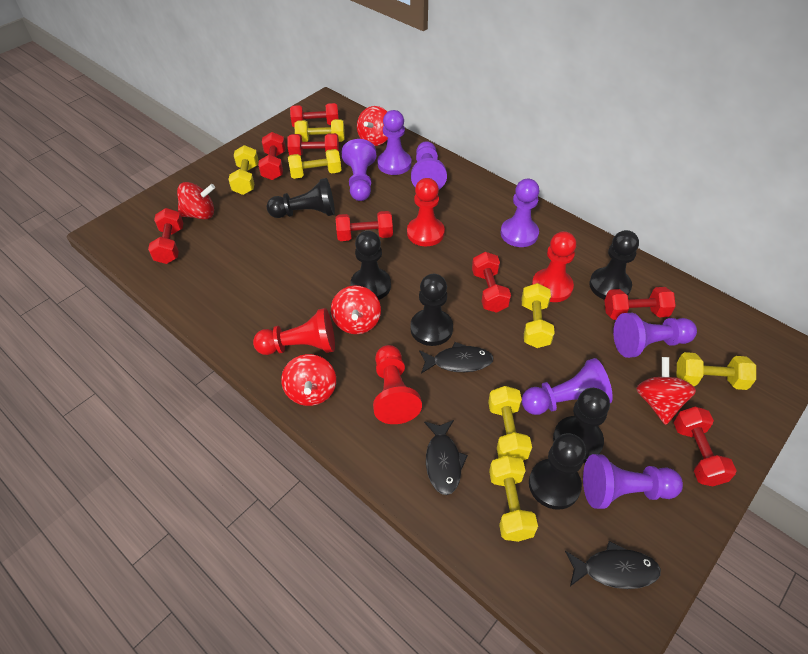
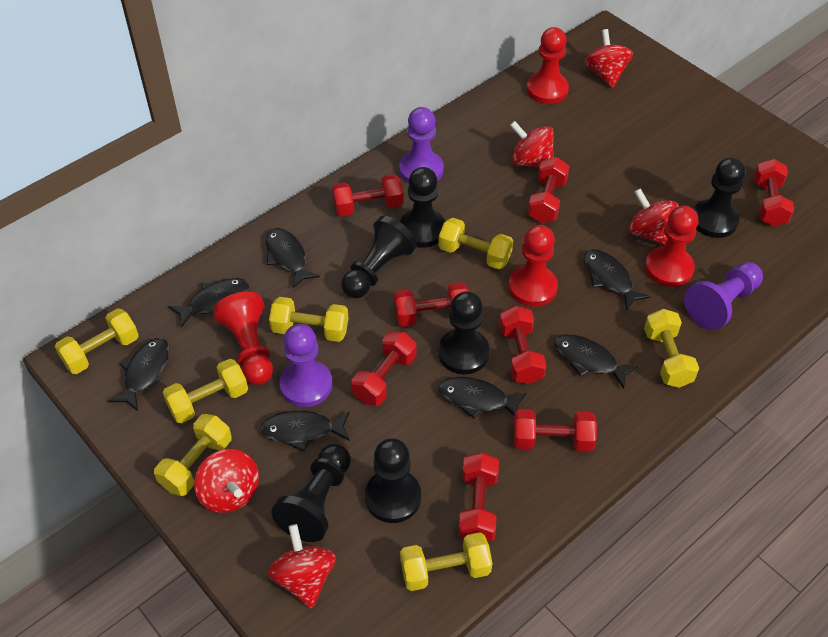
black fish: 3 -> 7
purple pawn: 7 -> 3

